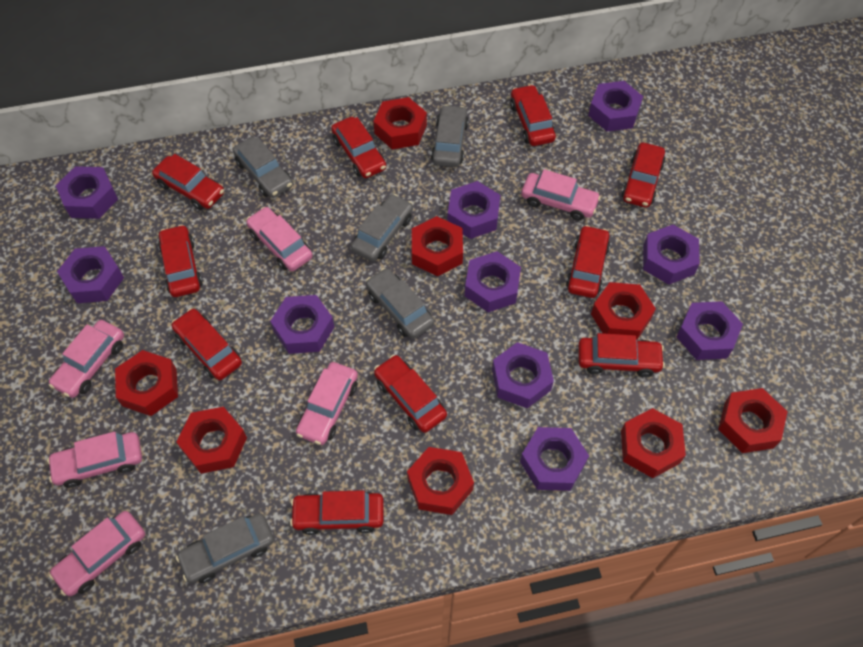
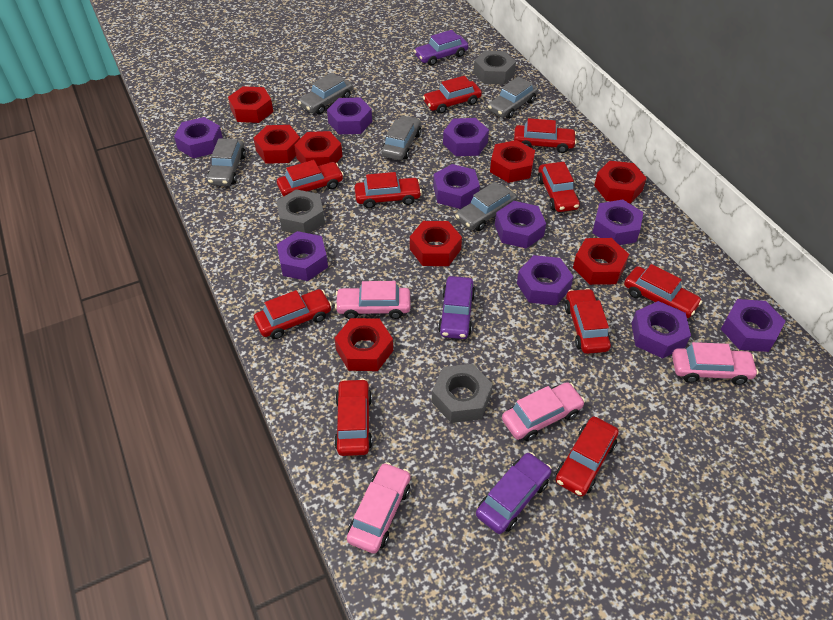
grey nut: 0 -> 3
pink car: 6 -> 4
purple car: 0 -> 3

